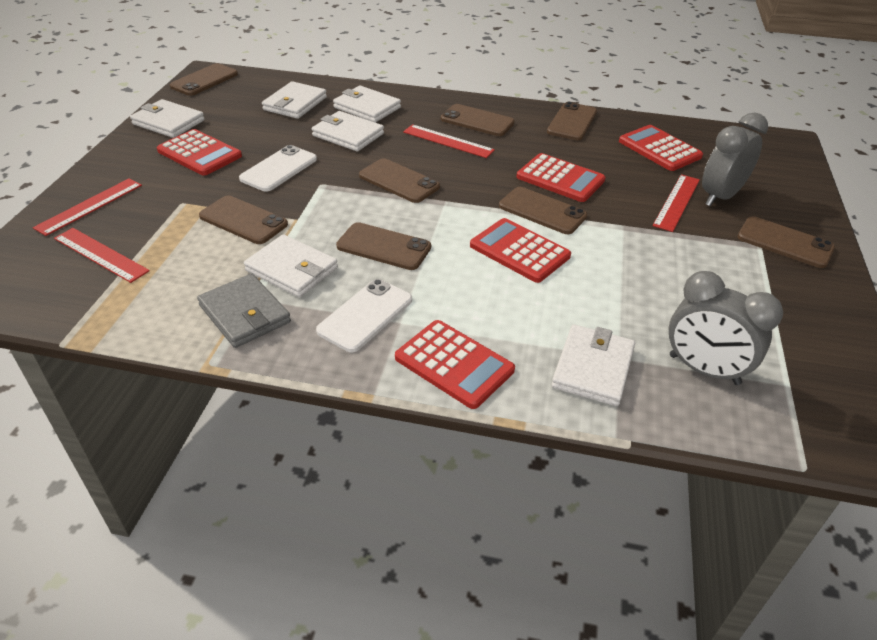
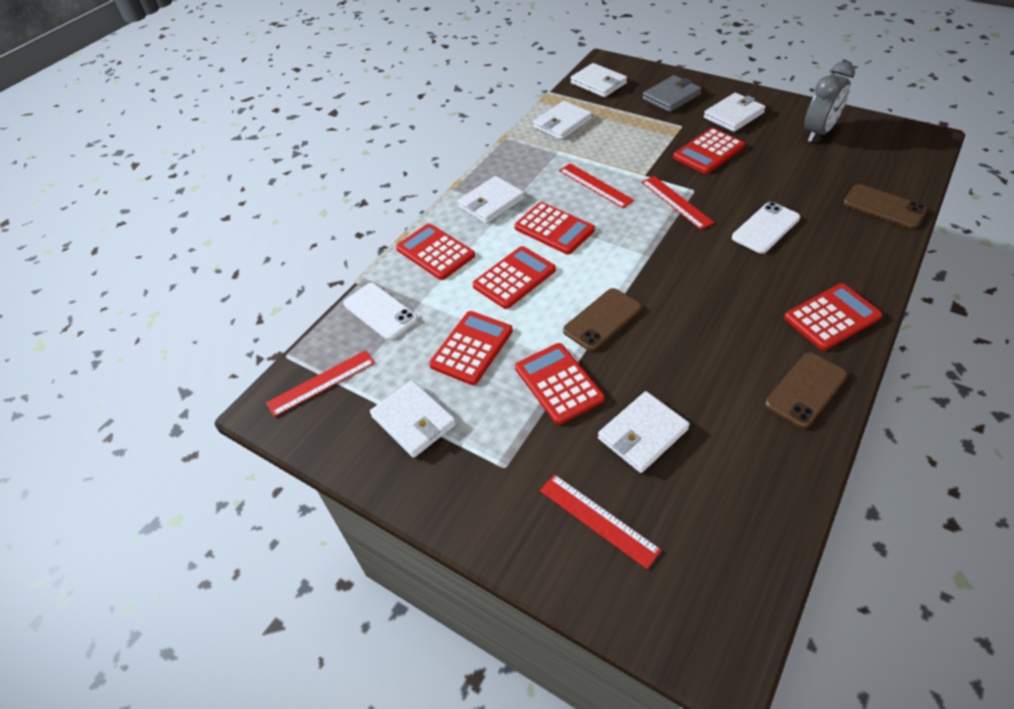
brown phone: 8 -> 3
grey clock: 2 -> 1
red calculator: 5 -> 7

